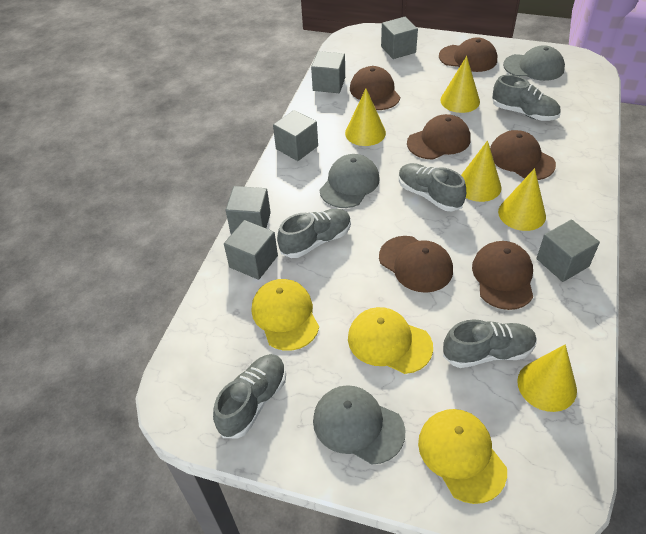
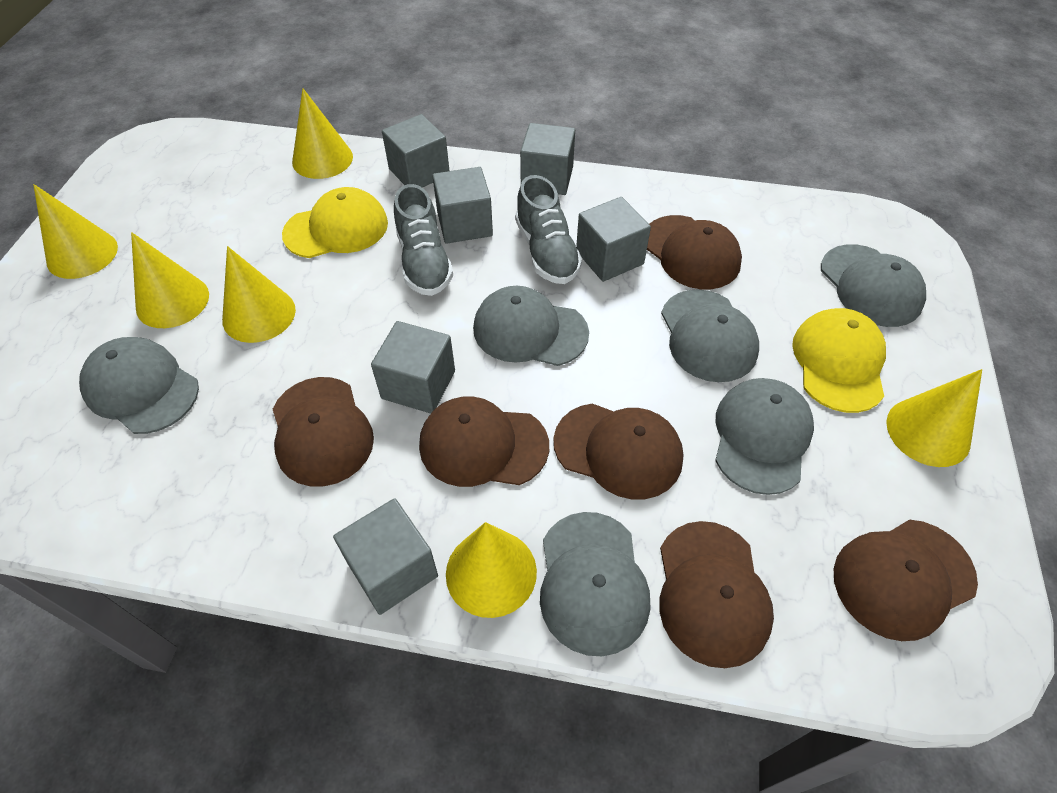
grey cap: 3 -> 6
grey shoe: 5 -> 2
yellow cap: 3 -> 2
yellow cone: 5 -> 6

